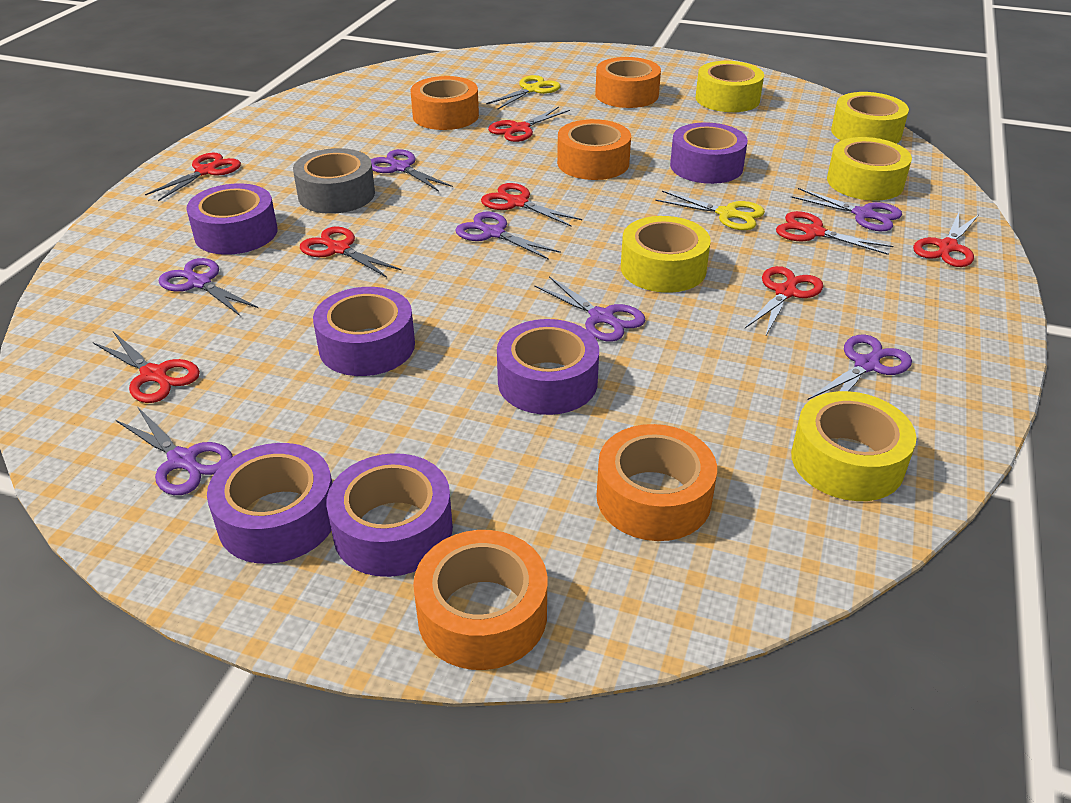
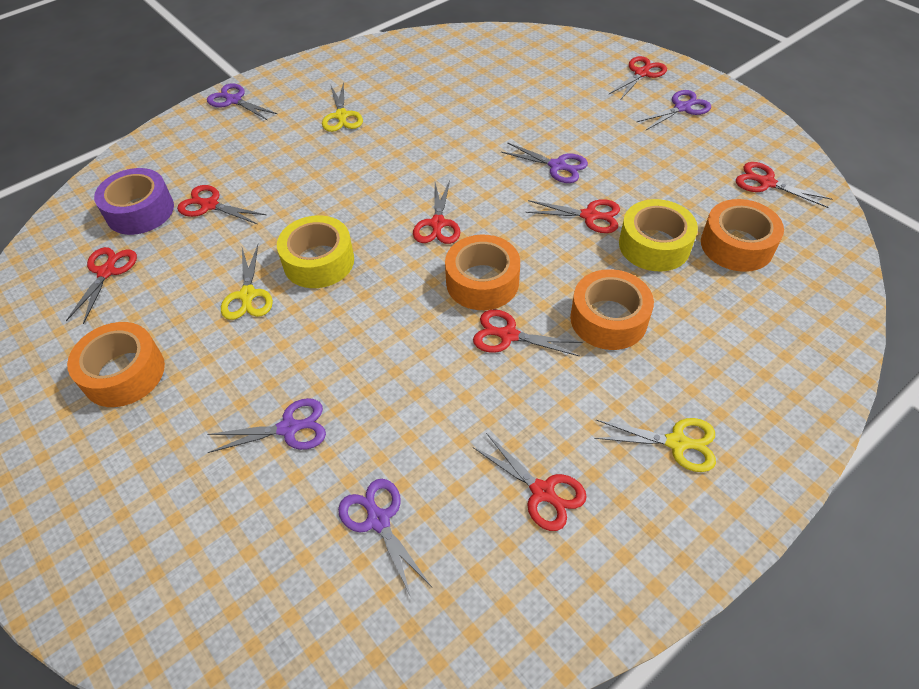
grey tape: 1 -> 0
orange tape: 5 -> 4
purple scissors: 7 -> 5
purple tape: 6 -> 1
yellow scissors: 2 -> 3
yellow tape: 5 -> 2

